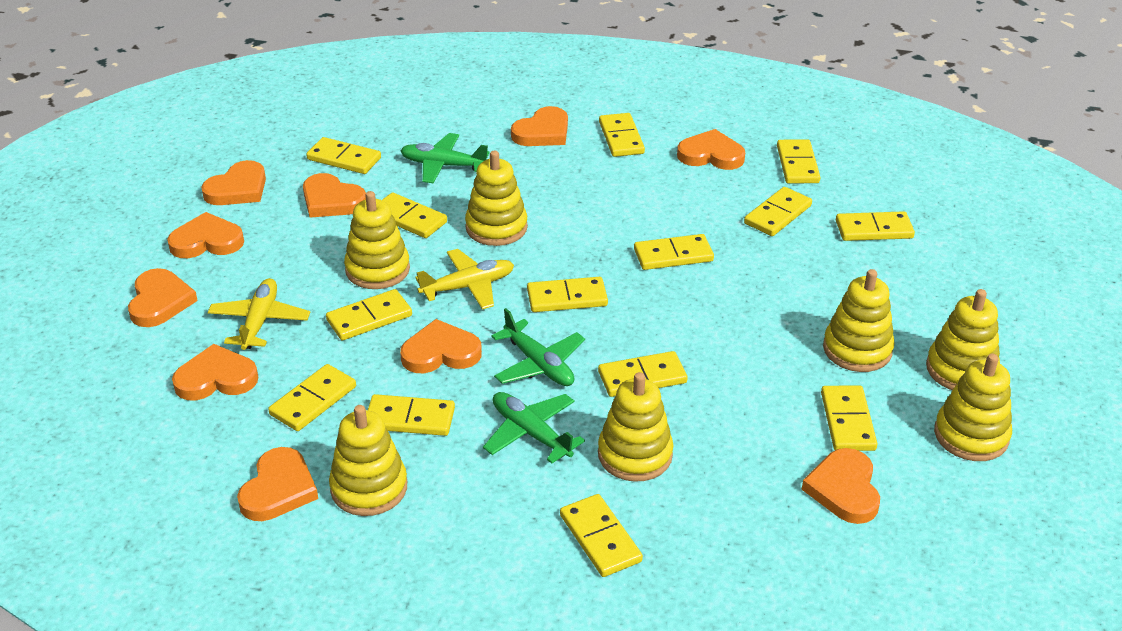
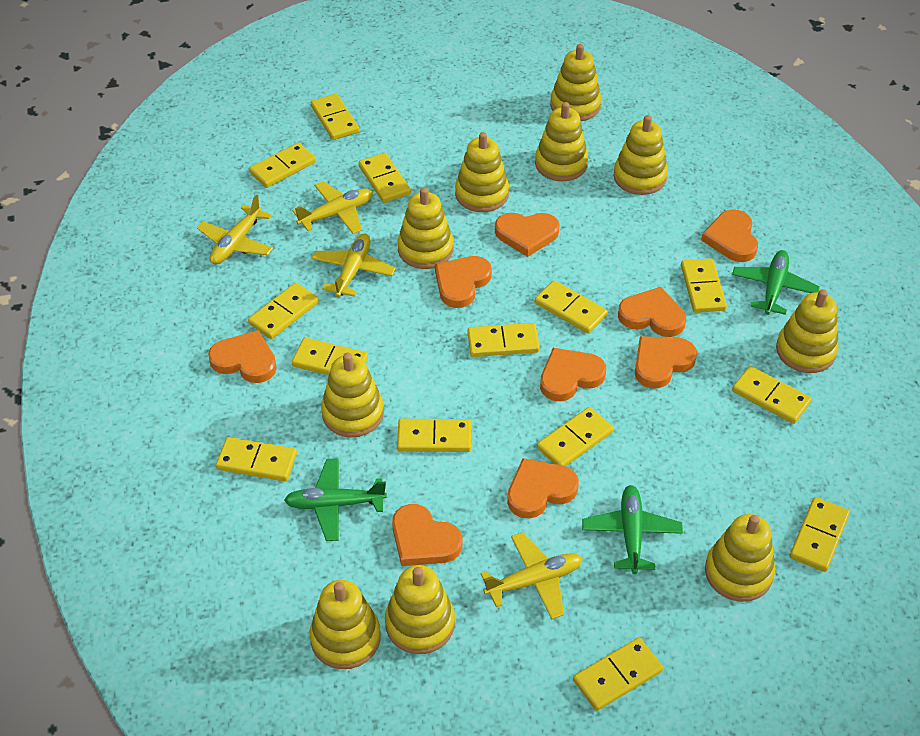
orange heart: 10 -> 9
yellow plane: 2 -> 4
yellow stacking toy: 7 -> 10

